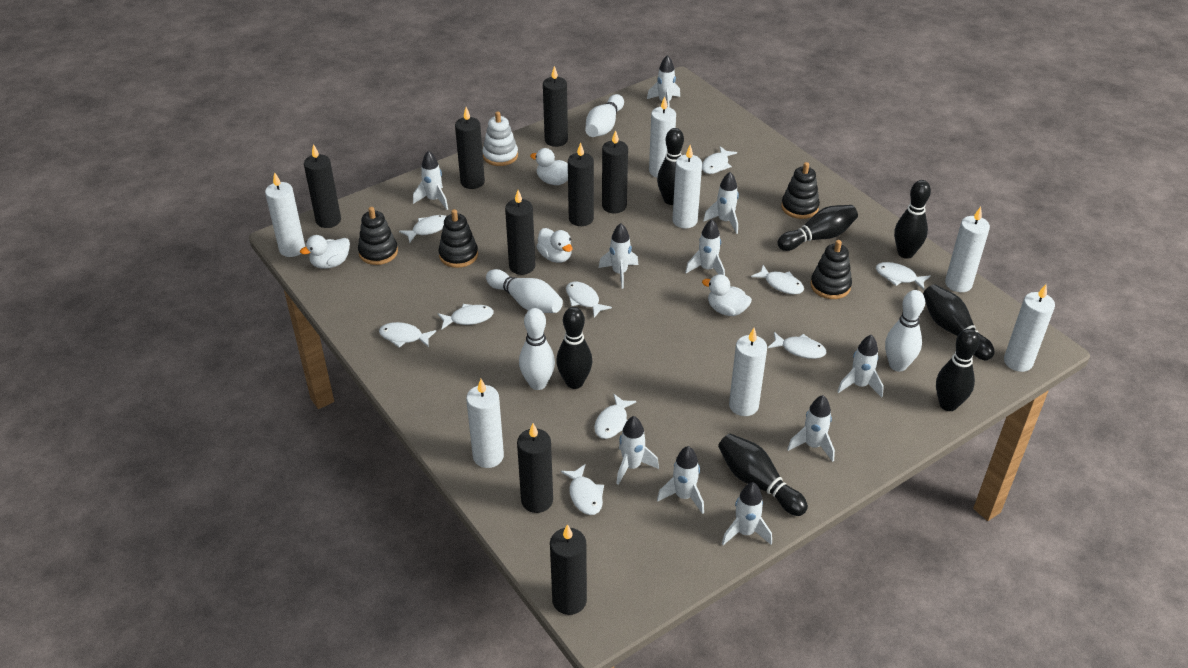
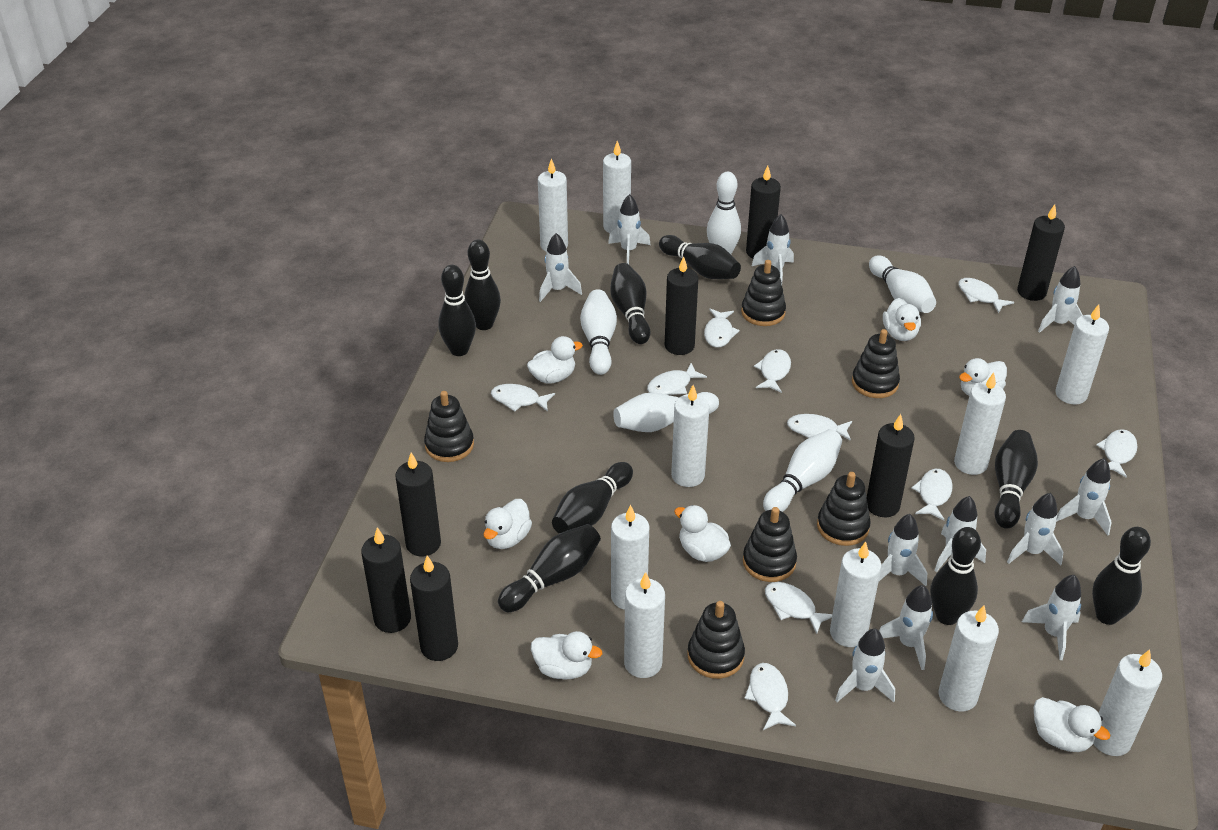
black bowling pin: 7 -> 9
black candle: 8 -> 7
black stacking toy: 4 -> 6
white bowling pin: 4 -> 5
white candle: 7 -> 10
white duck: 4 -> 7
white rocket: 10 -> 11
white stacking toy: 1 -> 0

